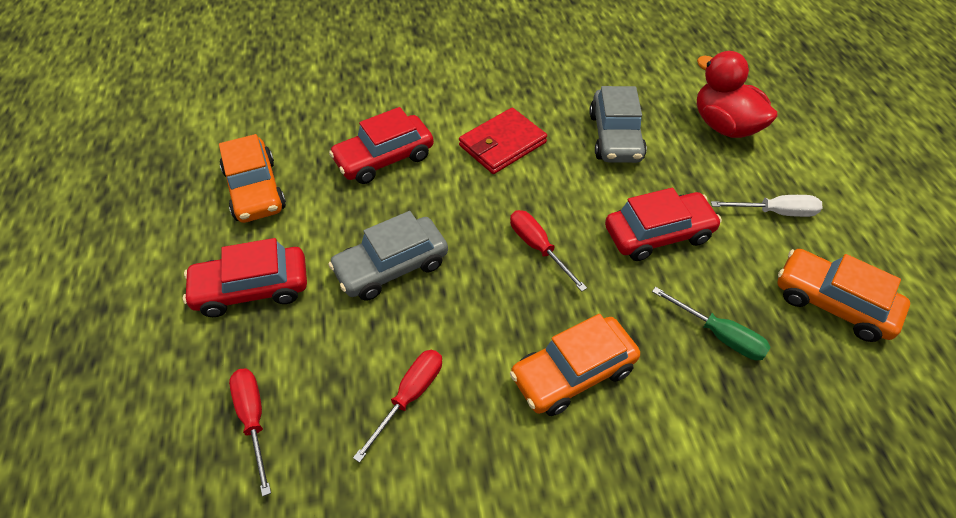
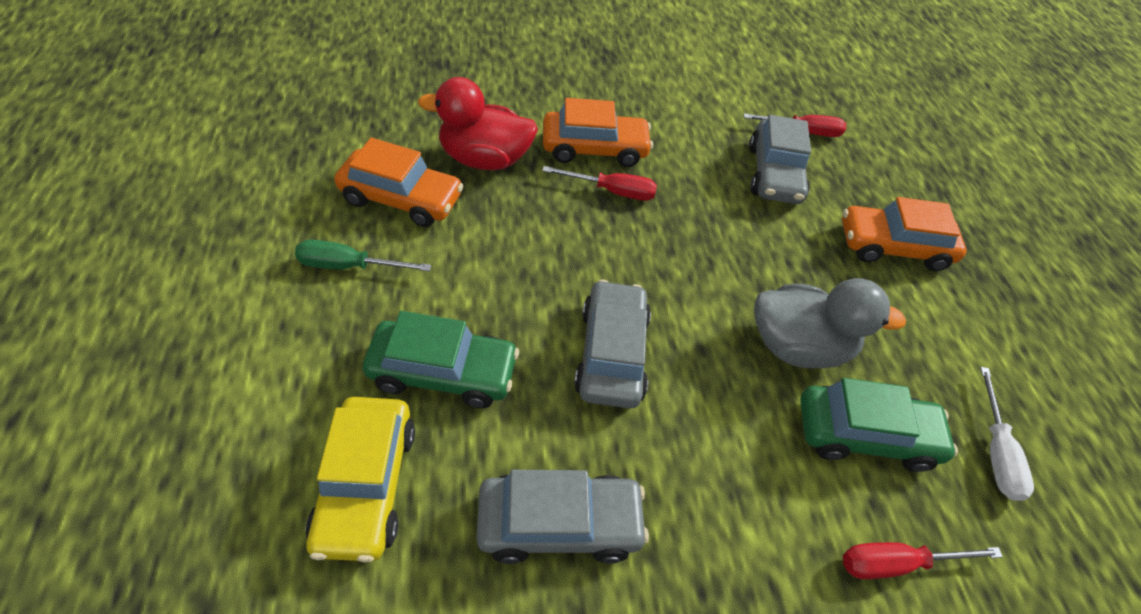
green car: 0 -> 2
grey car: 2 -> 3
grey duck: 0 -> 1
red car: 3 -> 0
red wallet: 1 -> 0
yellow car: 0 -> 1

